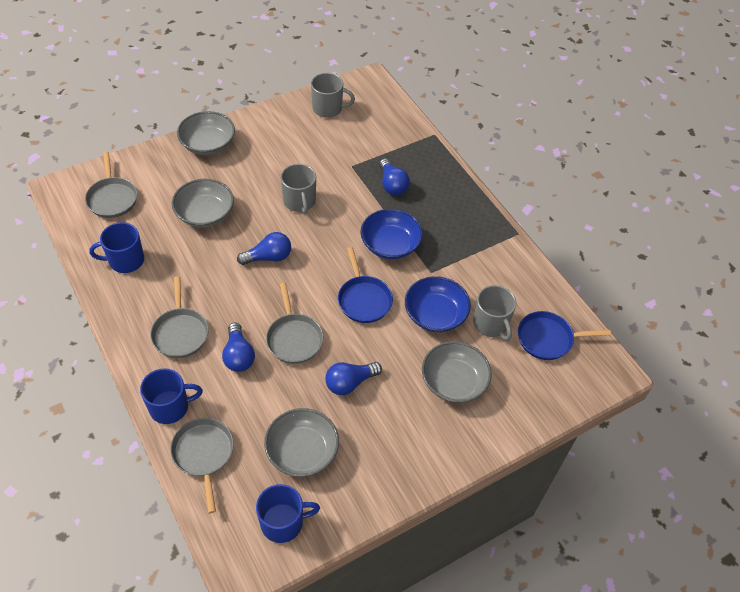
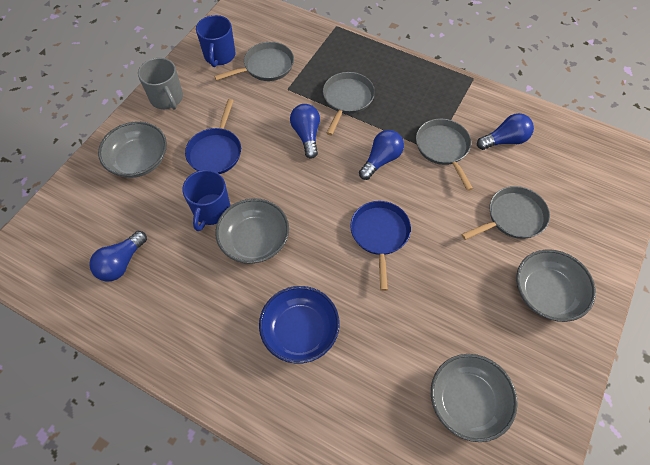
blue bowl: 2 -> 1
blue mug: 3 -> 2
grey mug: 3 -> 1

